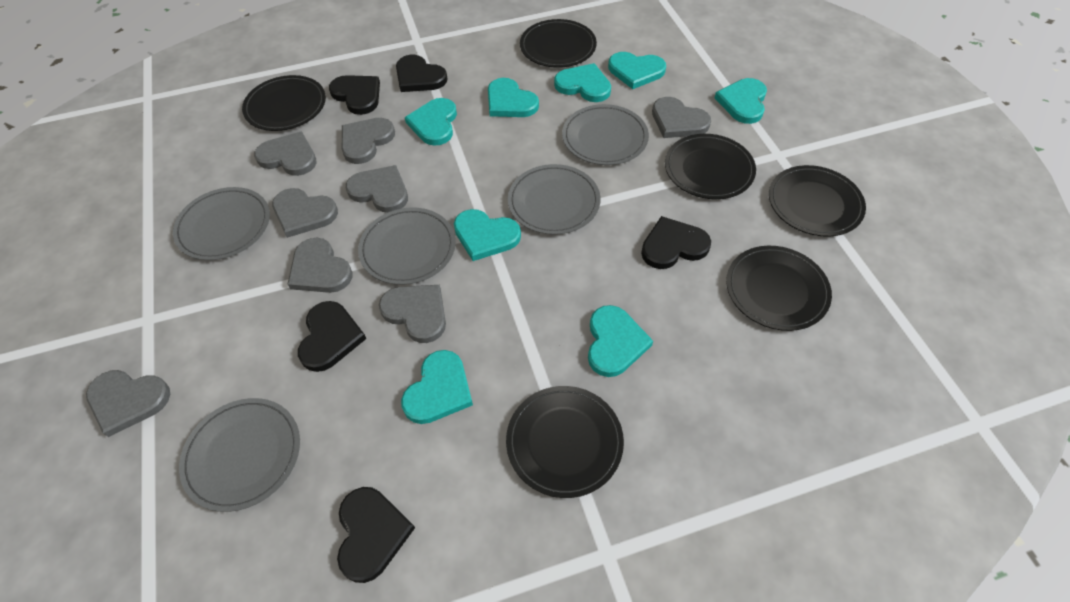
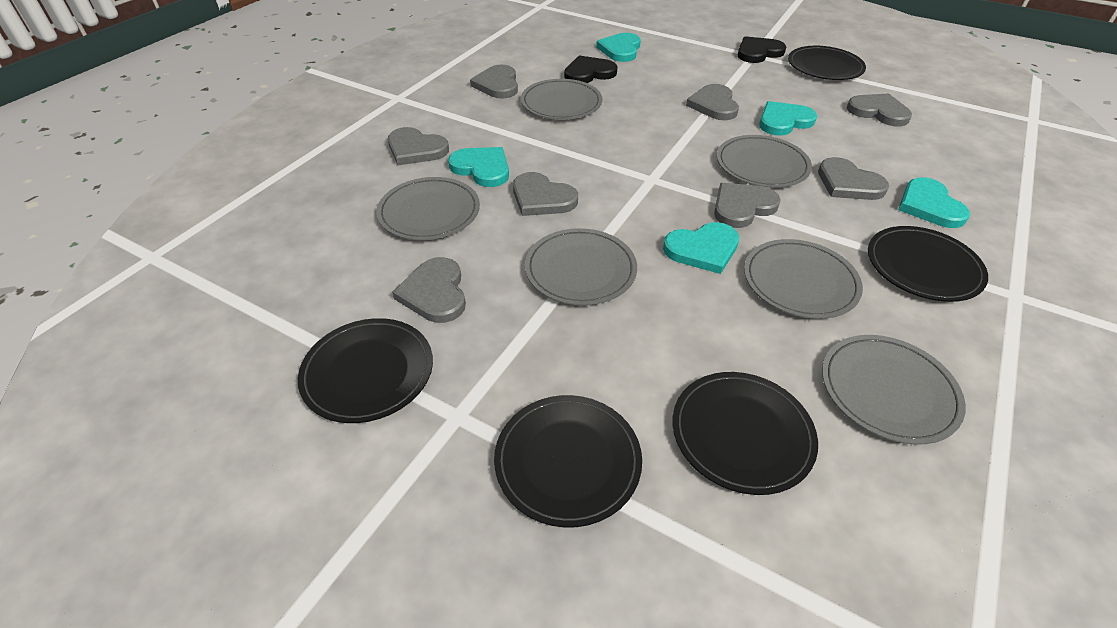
black heart: 5 -> 2
black plate: 6 -> 5
grey plate: 5 -> 6
turquoise heart: 8 -> 5

